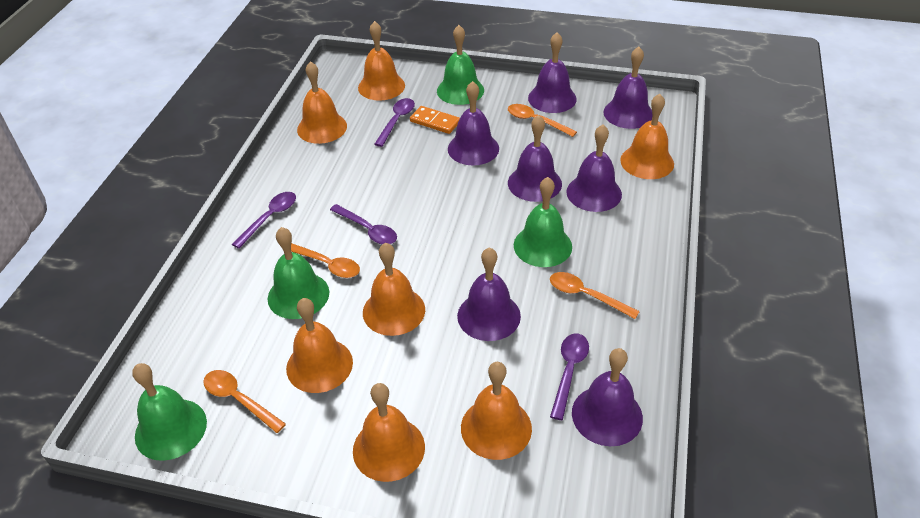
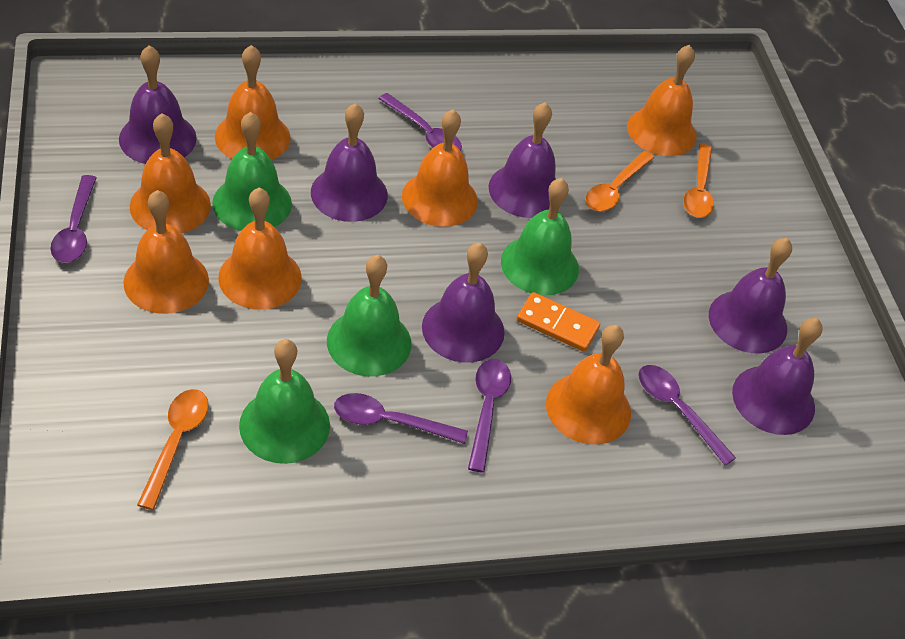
orange spoon: 4 -> 3
purple bell: 7 -> 6
purple spoon: 4 -> 5

